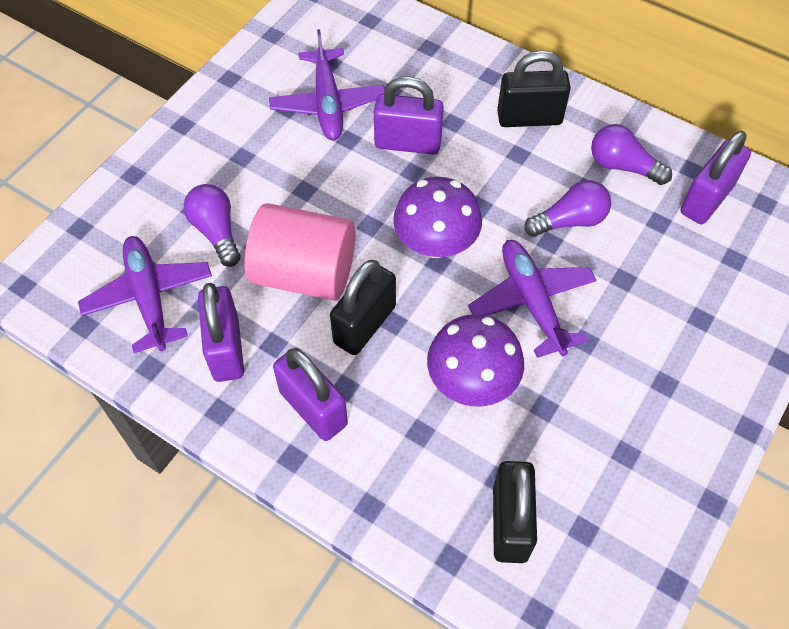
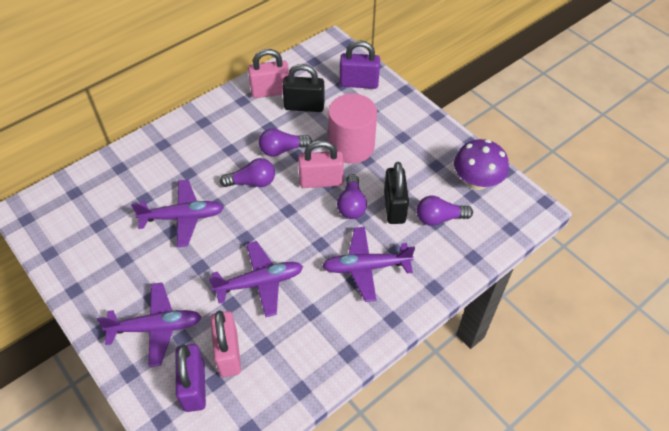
black padlock: 3 -> 2
pink padlock: 0 -> 3
purple light bulb: 3 -> 4
purple mushroom: 2 -> 1
purple padlock: 4 -> 2
purple plane: 3 -> 4

